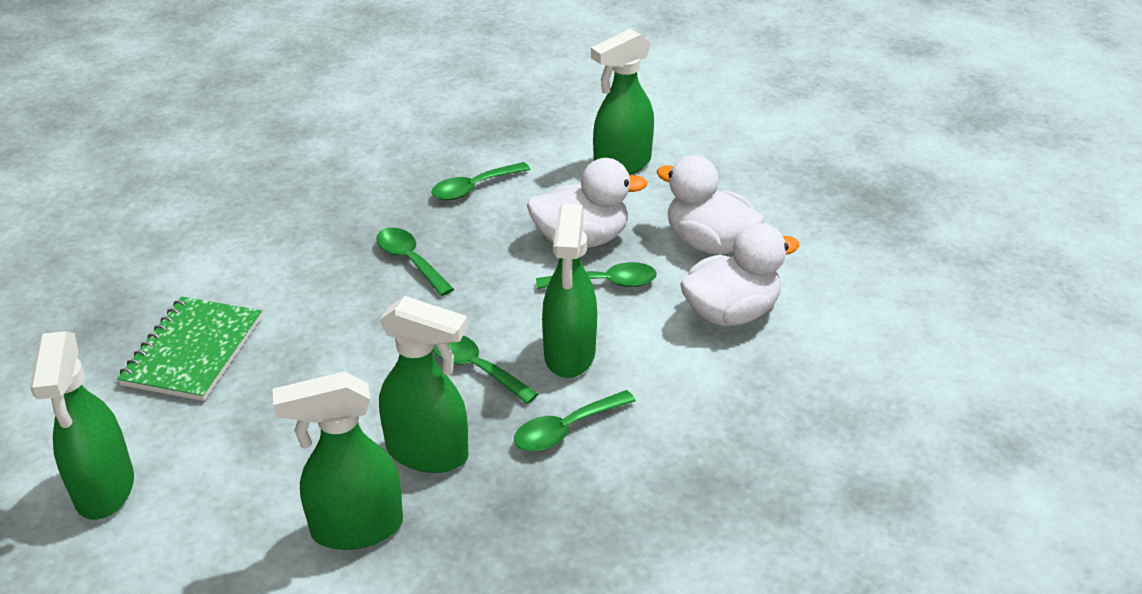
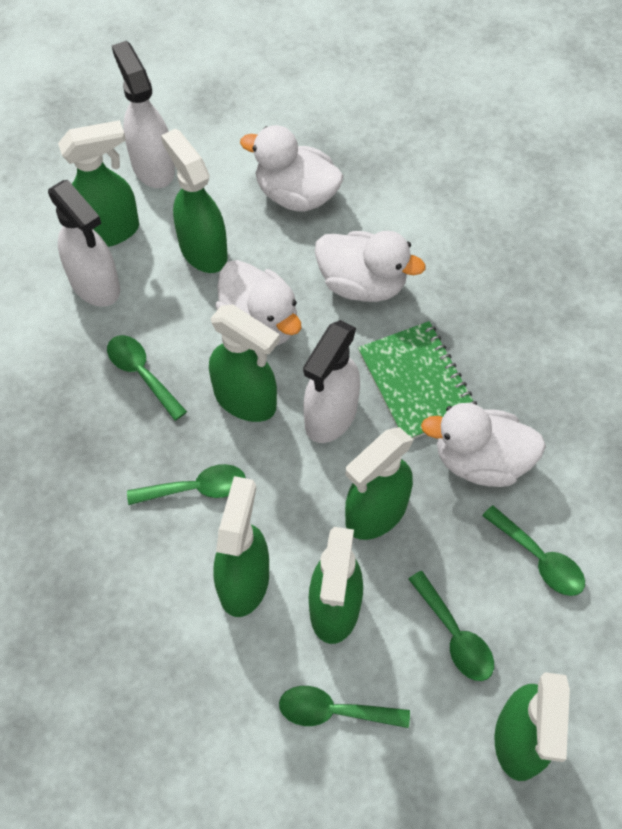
green spray bottle: 5 -> 7
white duck: 3 -> 4
white spray bottle: 0 -> 3

